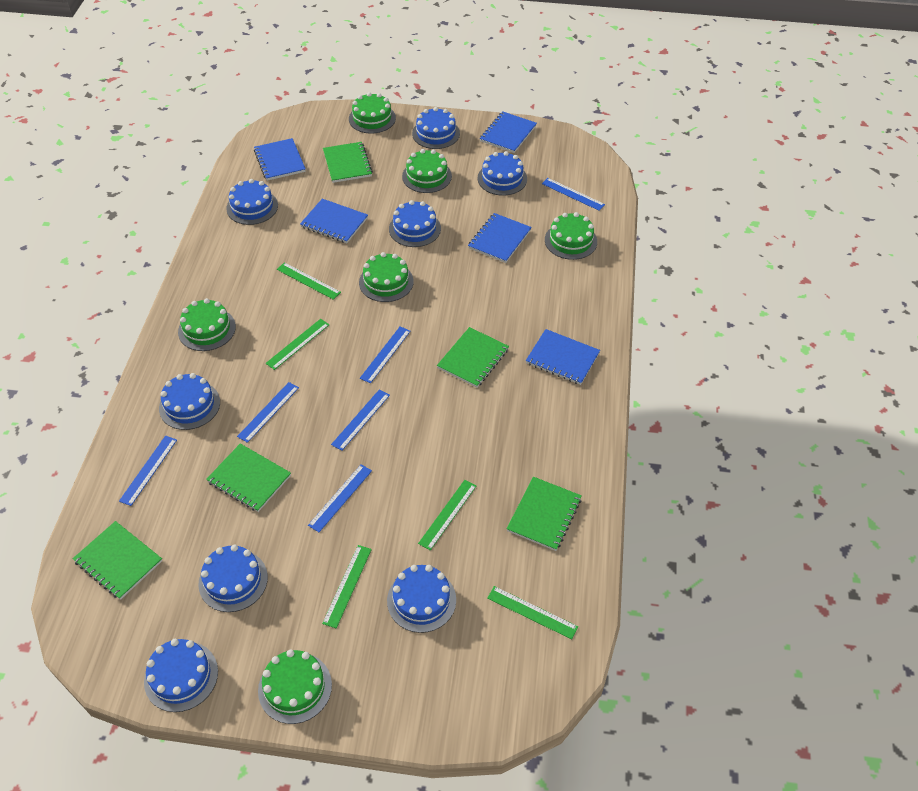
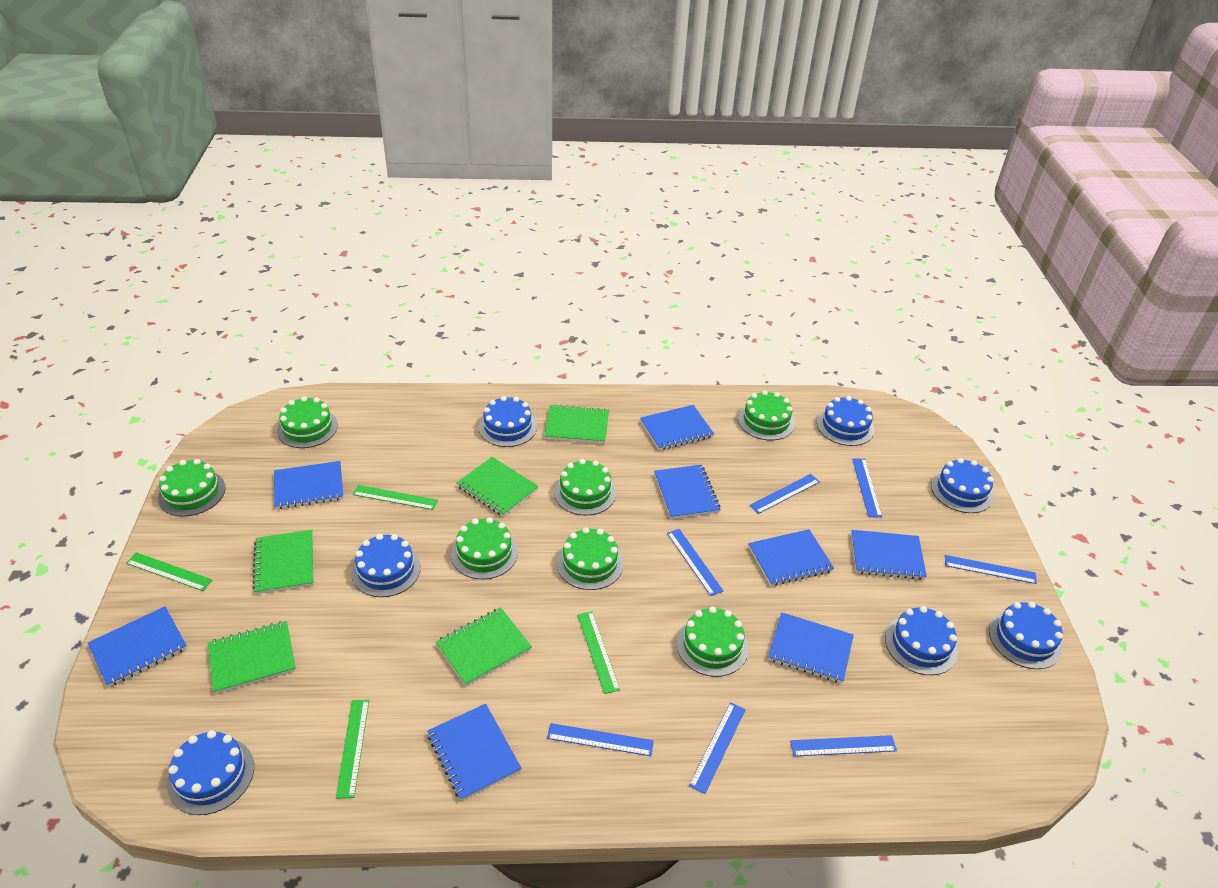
blue cake: 8 -> 7
blue notebook: 5 -> 8
blue ruler: 6 -> 7
green cake: 6 -> 7
green ruler: 5 -> 4

